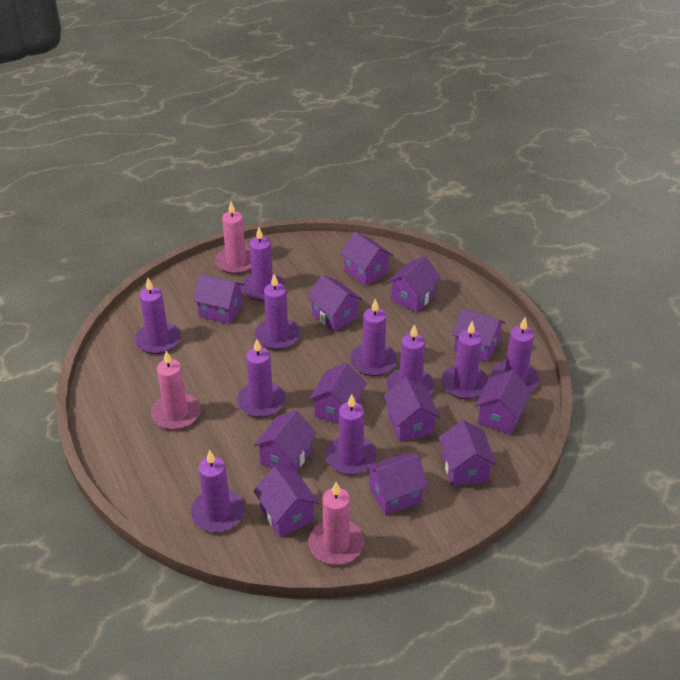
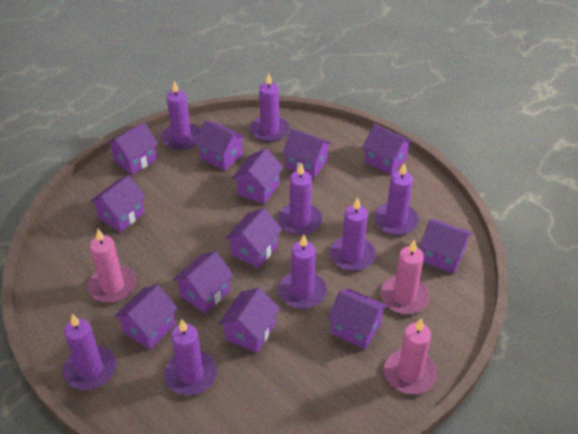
purple candle: 10 -> 8

